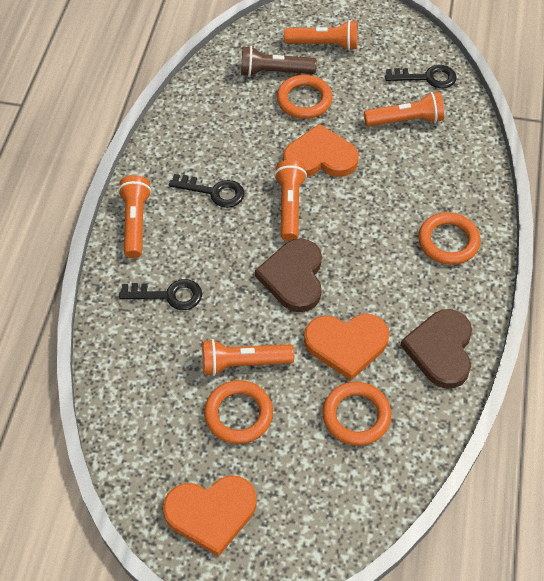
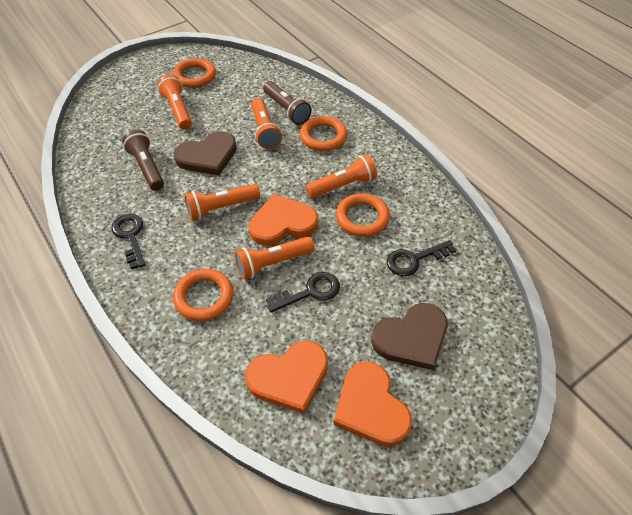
brown flashlight: 1 -> 2

